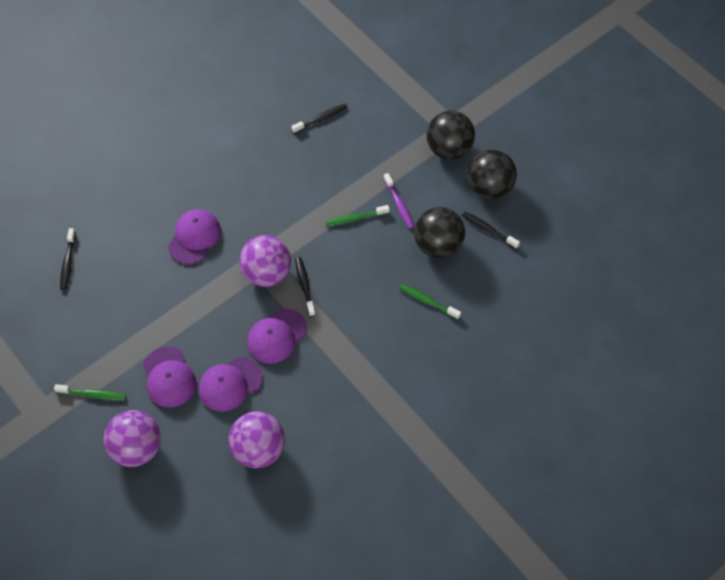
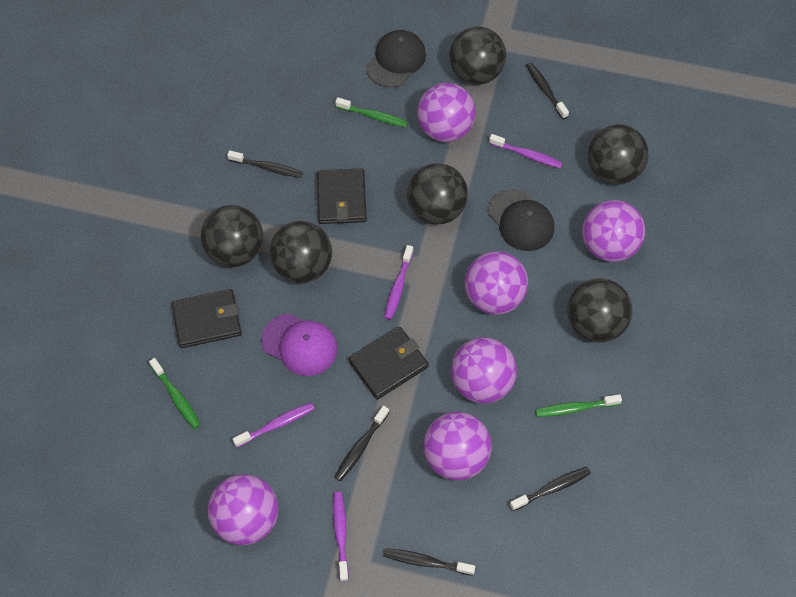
black ball: 3 -> 6
black cap: 0 -> 2
black toothbrush: 4 -> 5
black wallet: 0 -> 3
purple ball: 3 -> 6
purple cap: 4 -> 1
purple toothbrush: 1 -> 4

